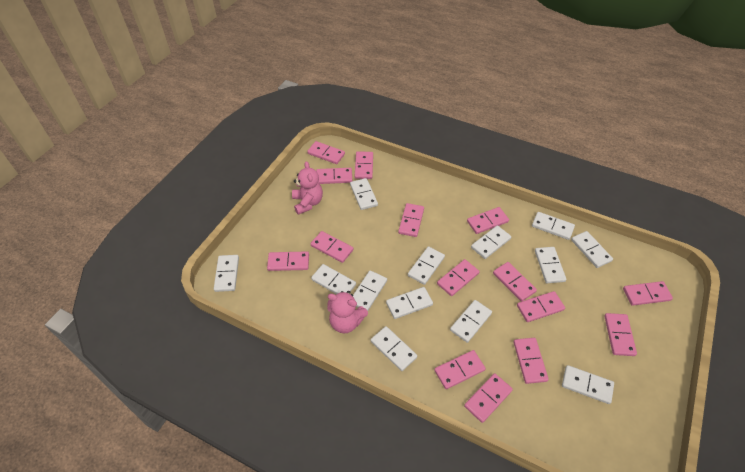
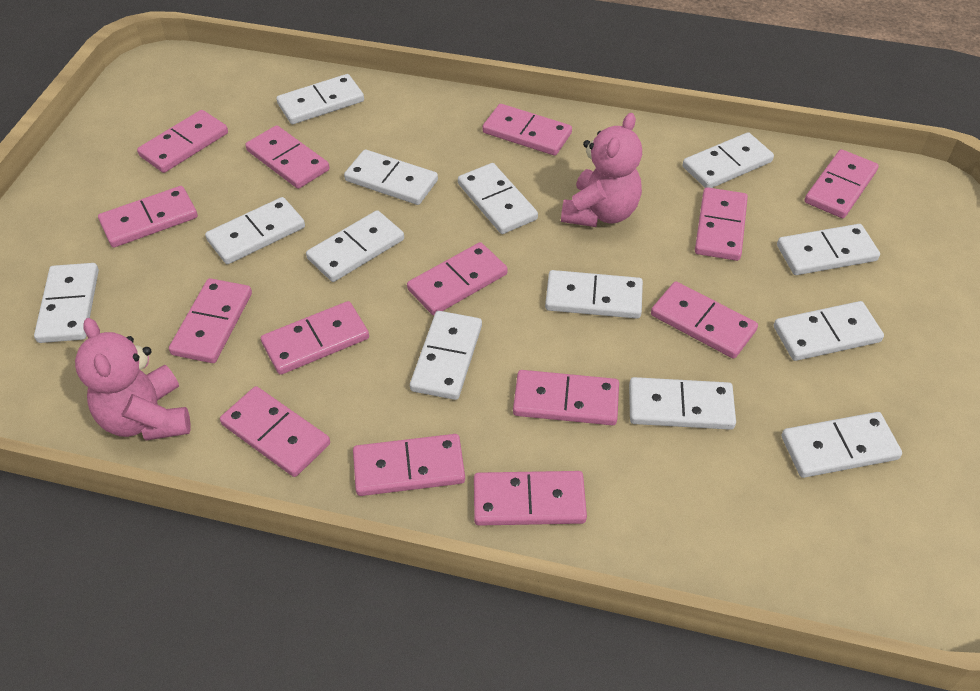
pink domino: 15 -> 14

